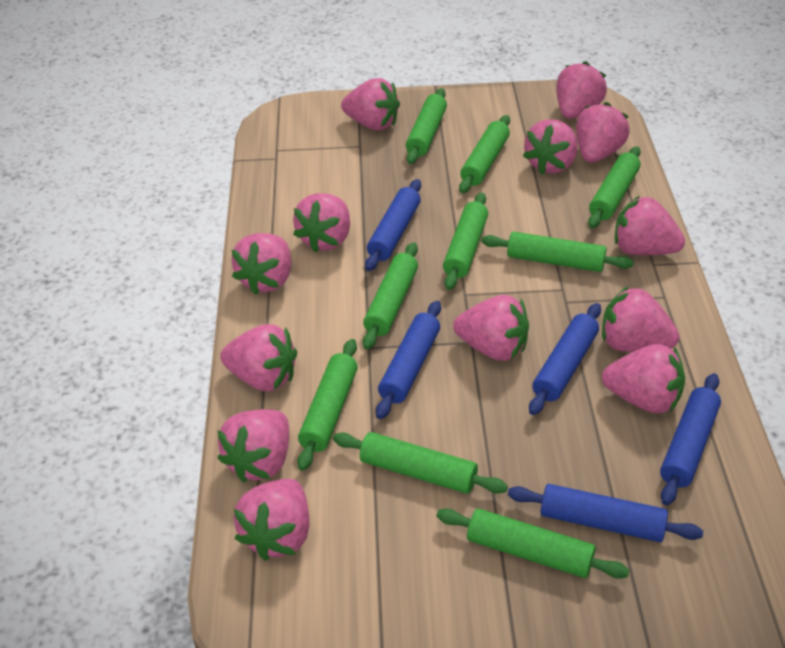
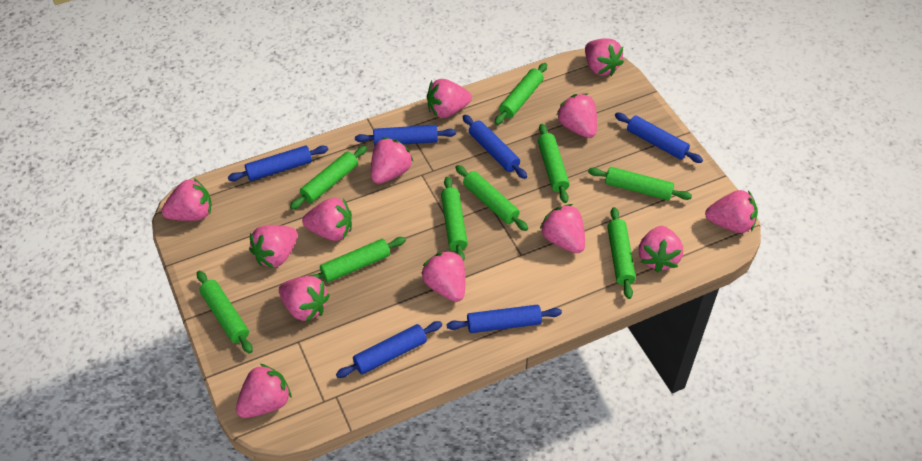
blue rolling pin: 5 -> 6

